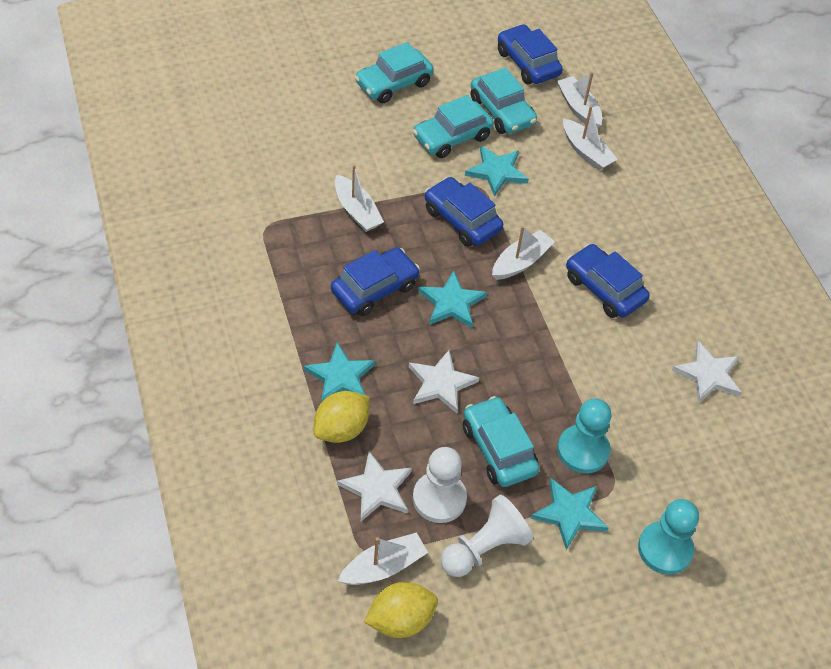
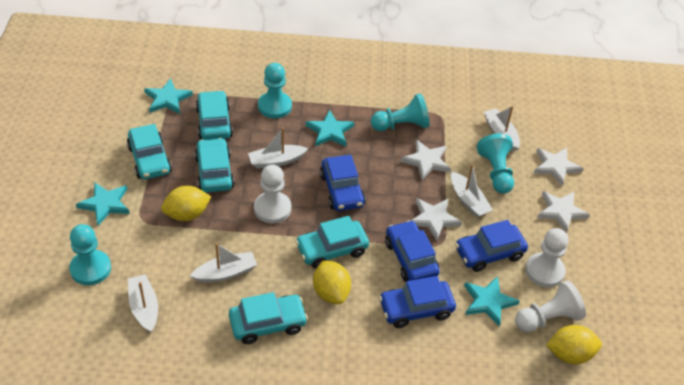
turquoise car: 4 -> 5
turquoise pawn: 2 -> 4
white pawn: 2 -> 3
white star: 3 -> 4
yellow lemon: 2 -> 3

